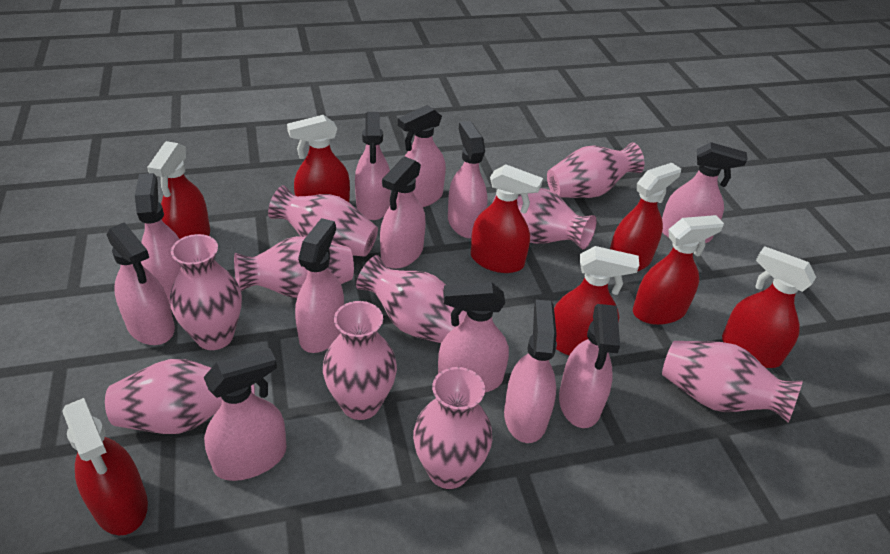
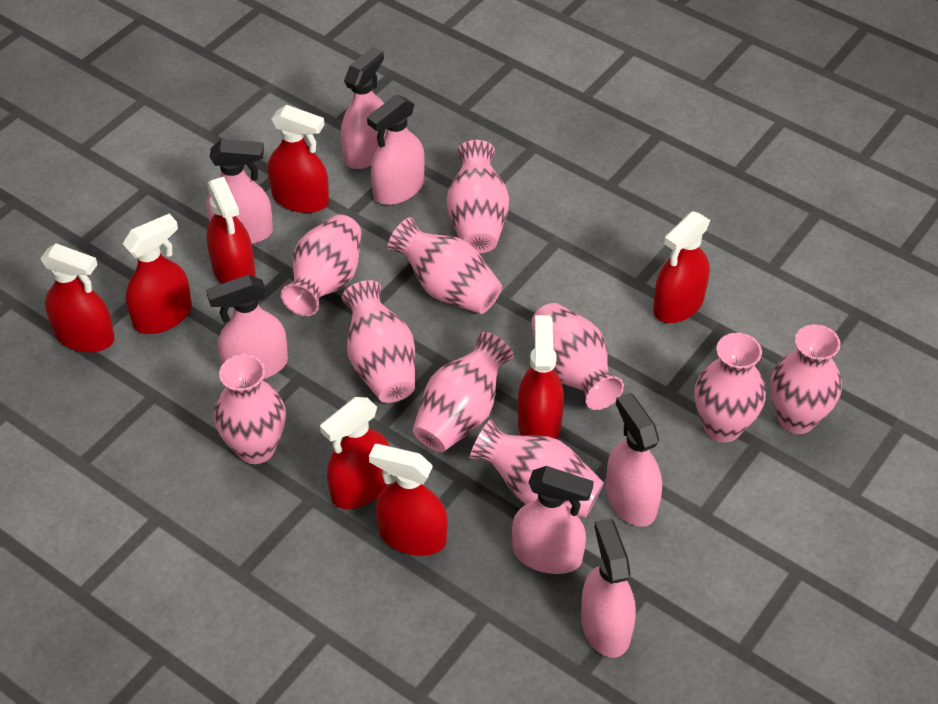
pink spray bottle: 12 -> 7

